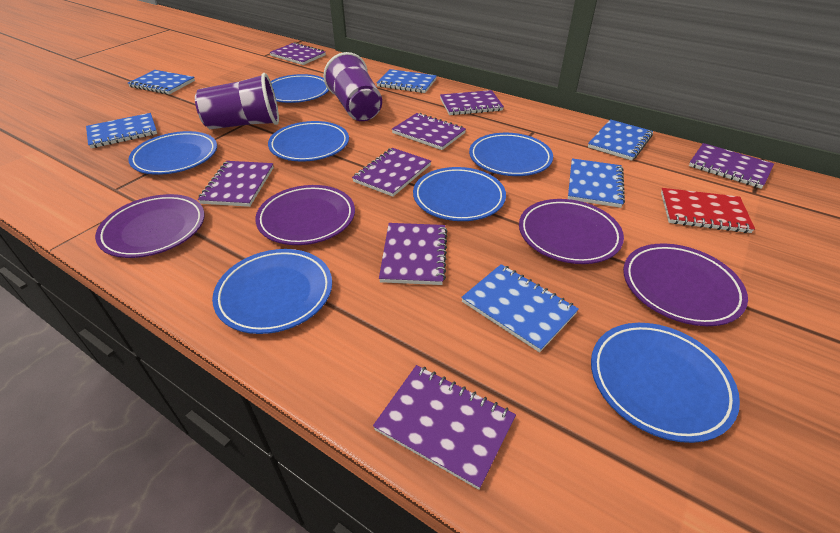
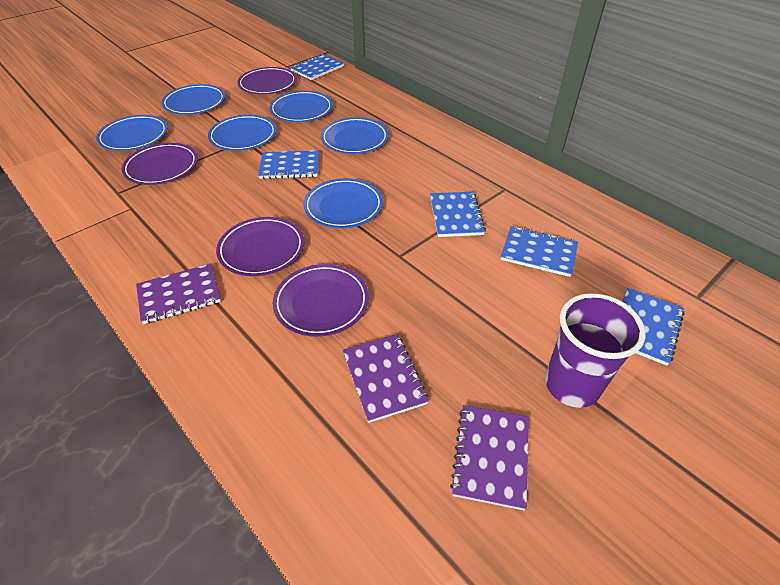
blue notebook: 6 -> 5
blue plate: 7 -> 6
purple cup: 2 -> 1
purple notebook: 8 -> 3
red notebook: 1 -> 0

